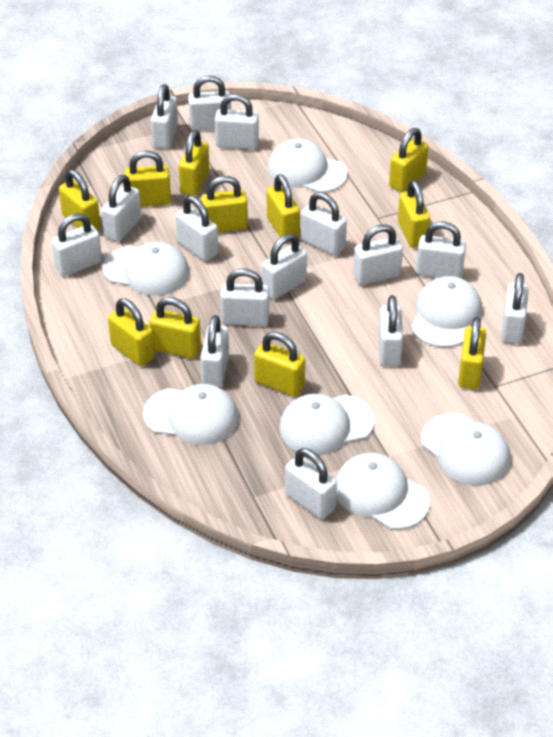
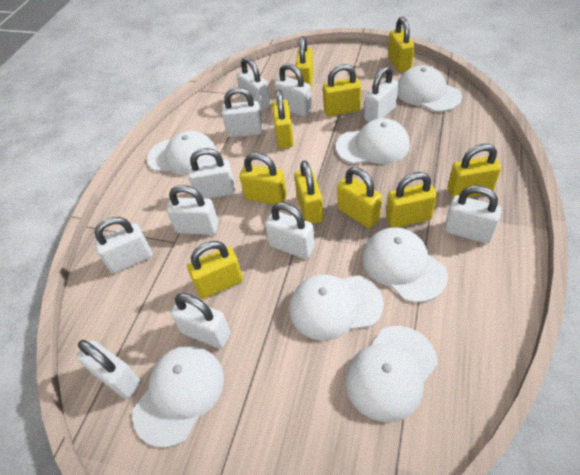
white padlock: 15 -> 11
yellow padlock: 11 -> 10

